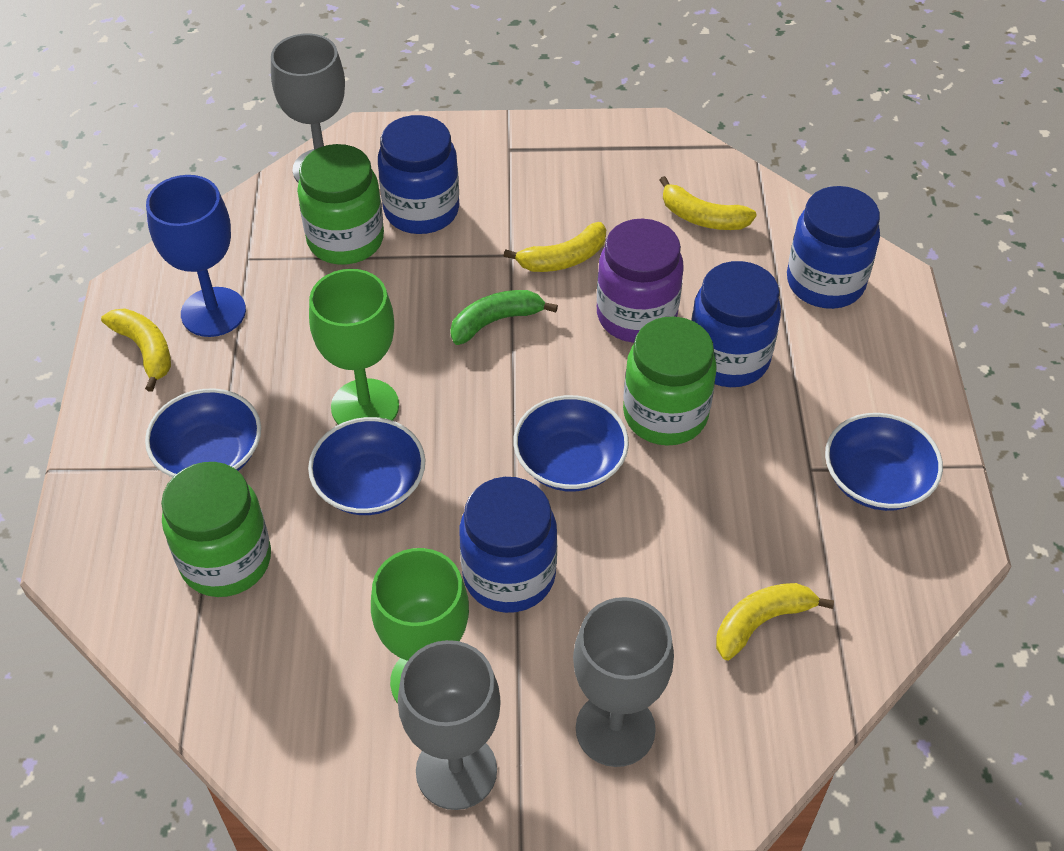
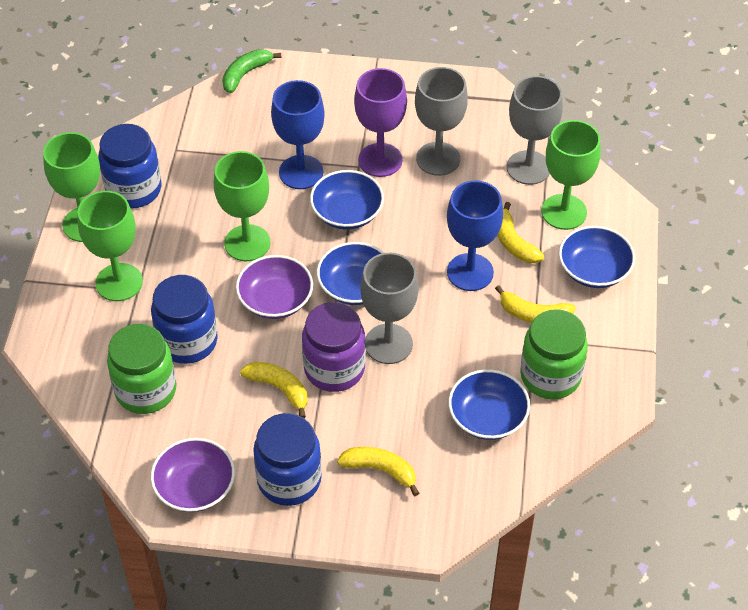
blue goblet: 1 -> 2
blue jar: 4 -> 3
green goblet: 2 -> 4
green jar: 3 -> 2
purple bowl: 0 -> 2
purple goblet: 0 -> 1

